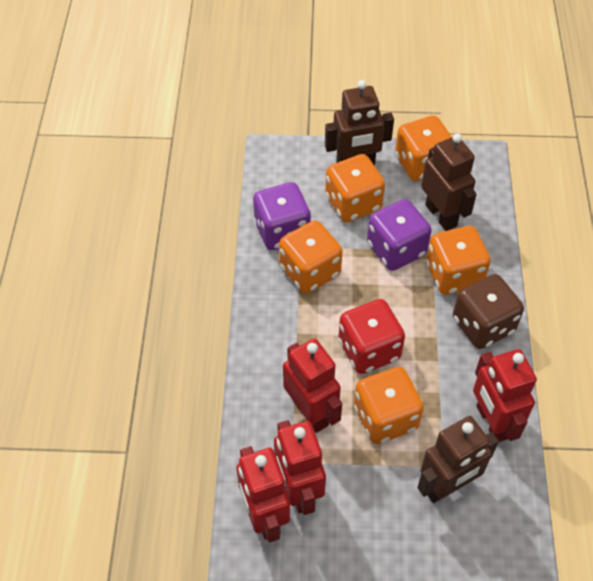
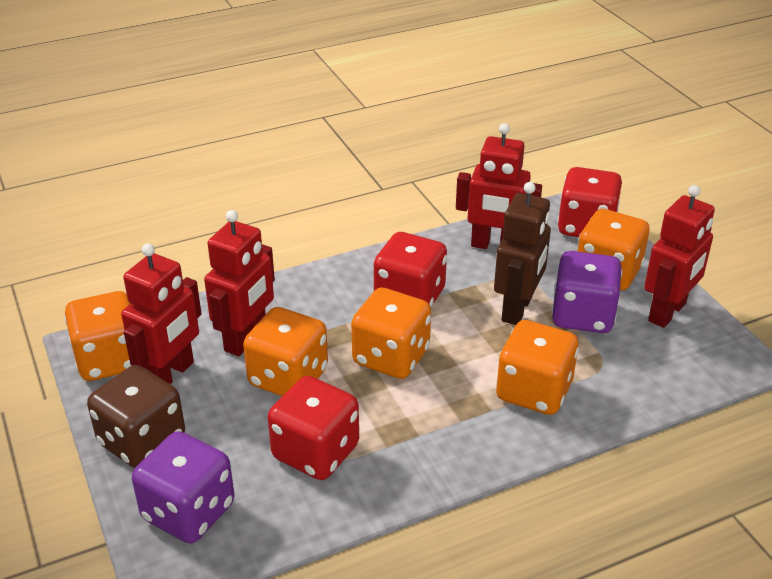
brown robot: 3 -> 1
red dice: 1 -> 3

